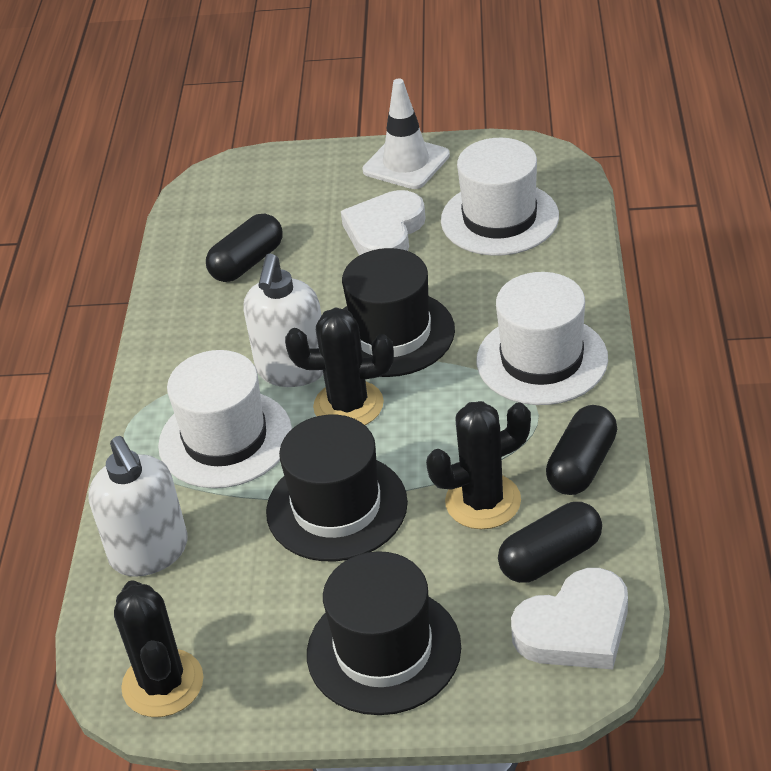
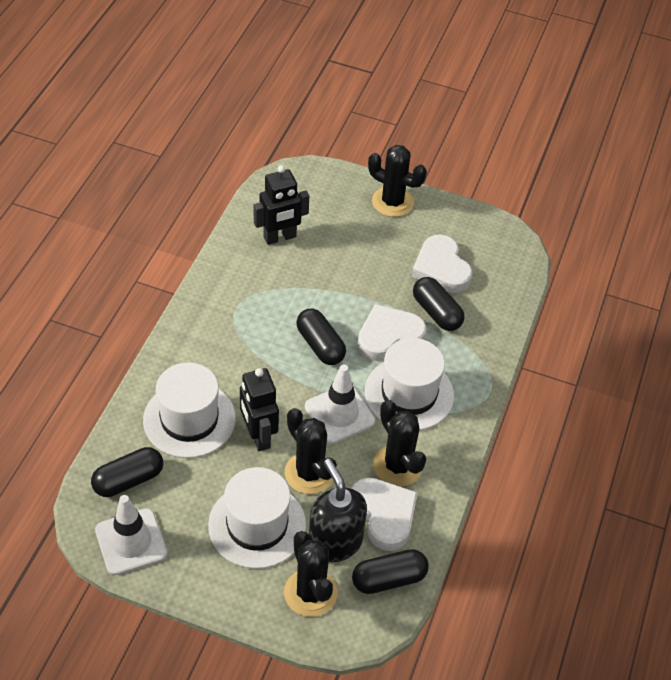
black cactus: 3 -> 4
black capsule: 3 -> 4
black hat: 3 -> 0
black robot: 0 -> 2
black soap dispenser: 0 -> 1
white heart: 2 -> 3
white soap dispenser: 2 -> 0
white traffic cone: 1 -> 2

